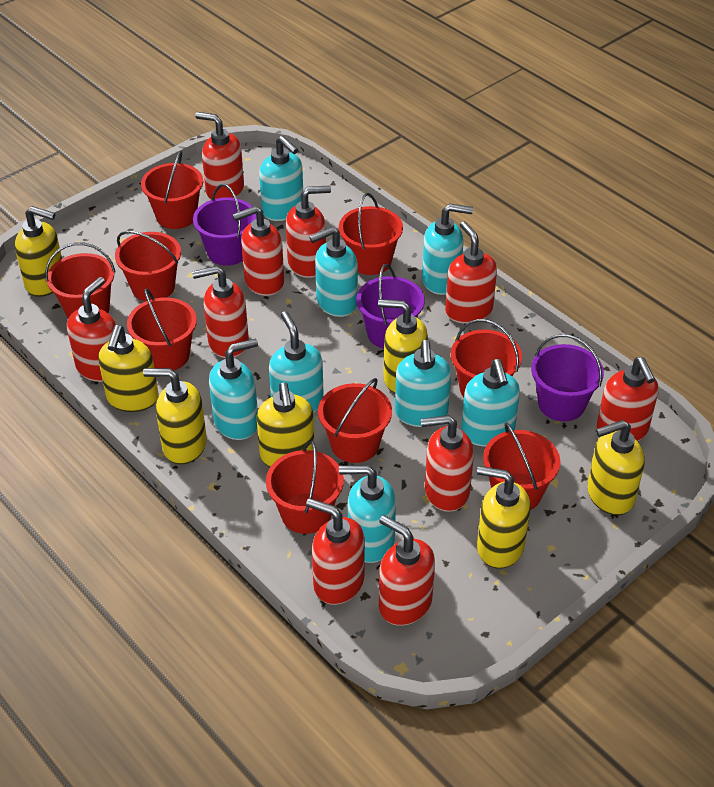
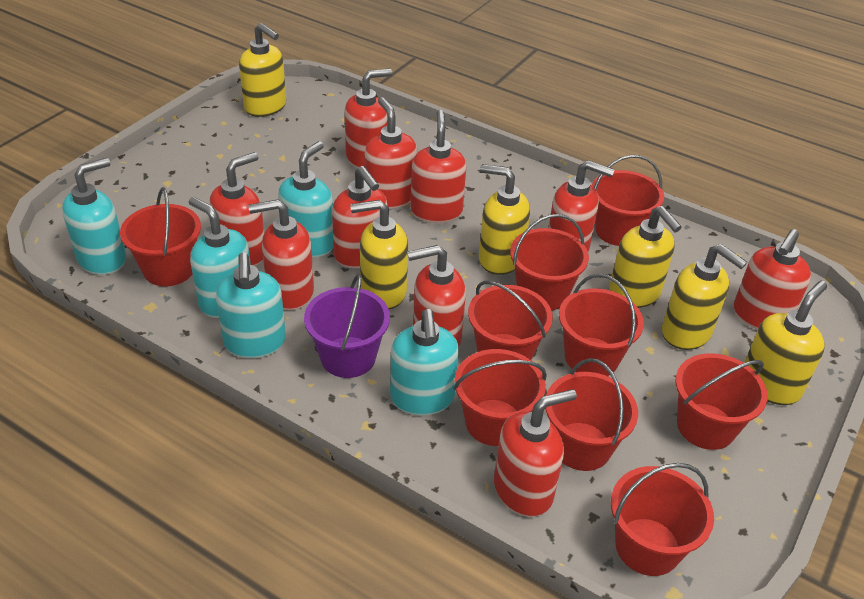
purple bucket: 3 -> 1
turquoise soap dispenser: 8 -> 5
yellow soap dispenser: 7 -> 6

